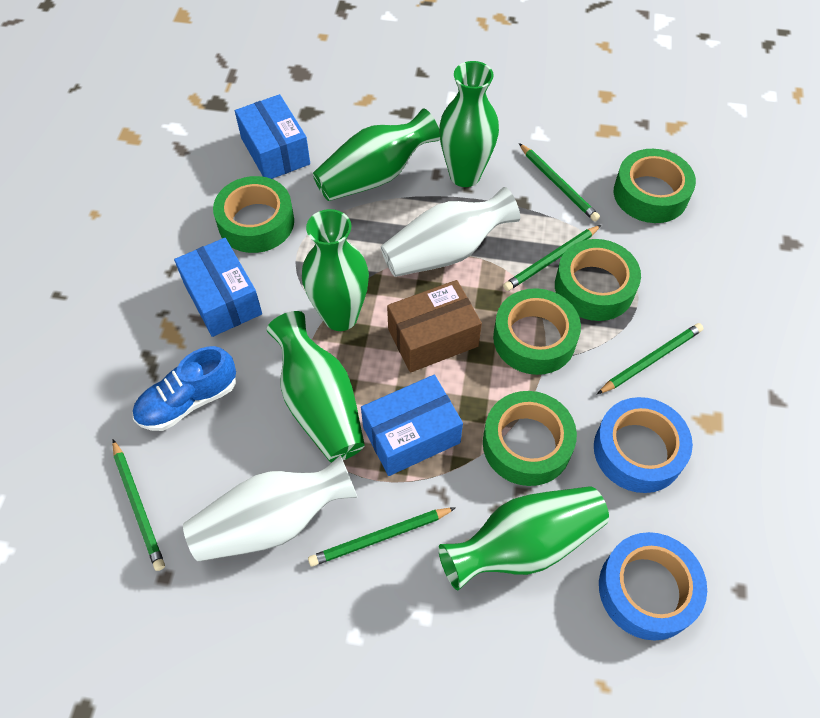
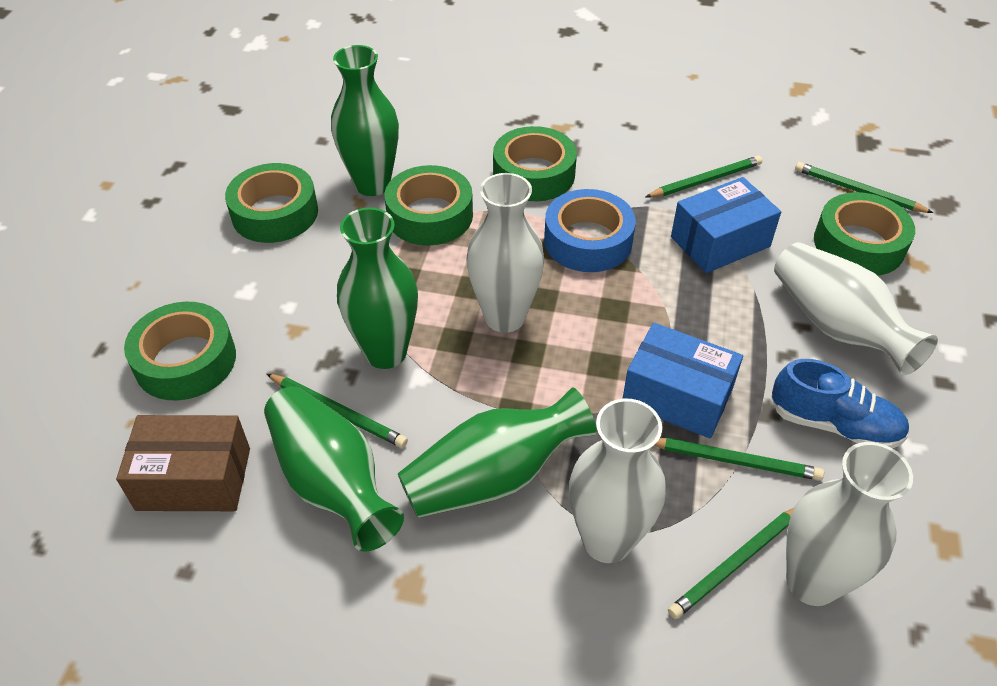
blue box: 3 -> 2
blue tape: 2 -> 1
green vase: 5 -> 4
white vase: 2 -> 4

